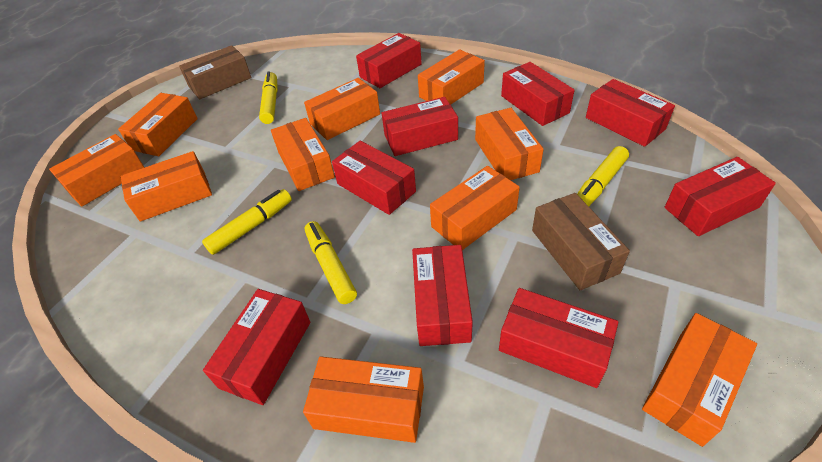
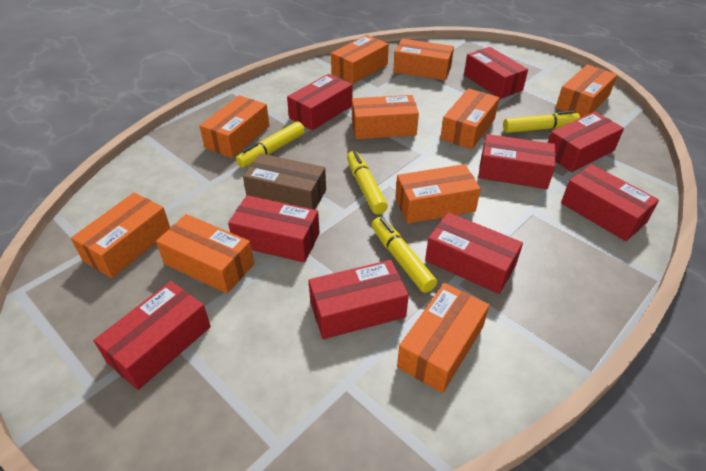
brown box: 2 -> 1

